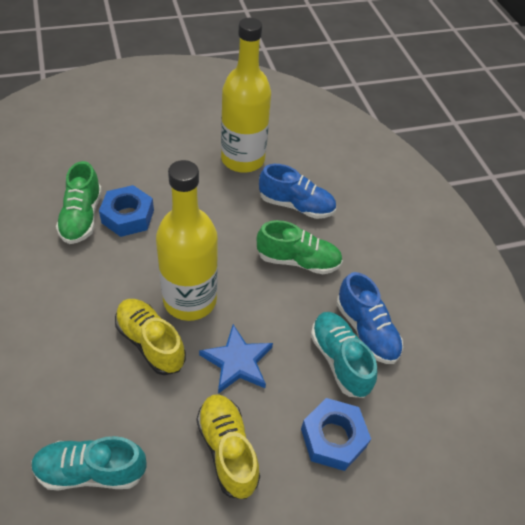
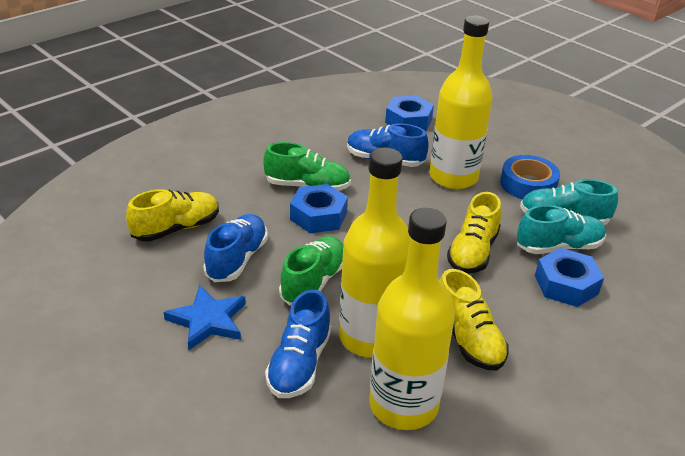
blue nut: 2 -> 3
blue shoe: 2 -> 3
blue tape: 0 -> 1
yellow bottle: 2 -> 3
yellow shoe: 2 -> 3

